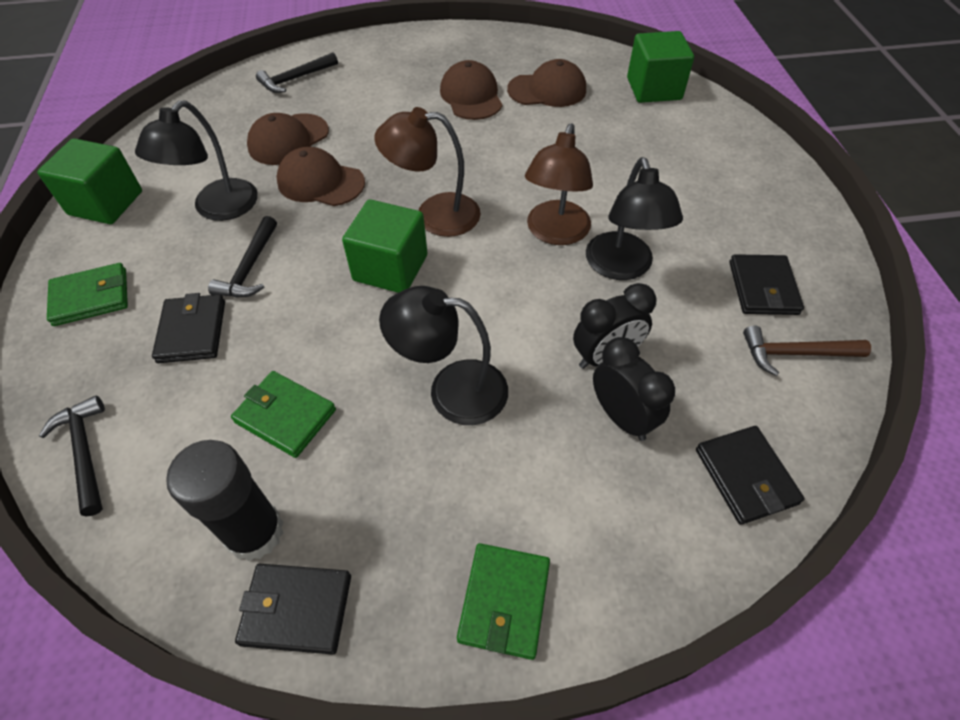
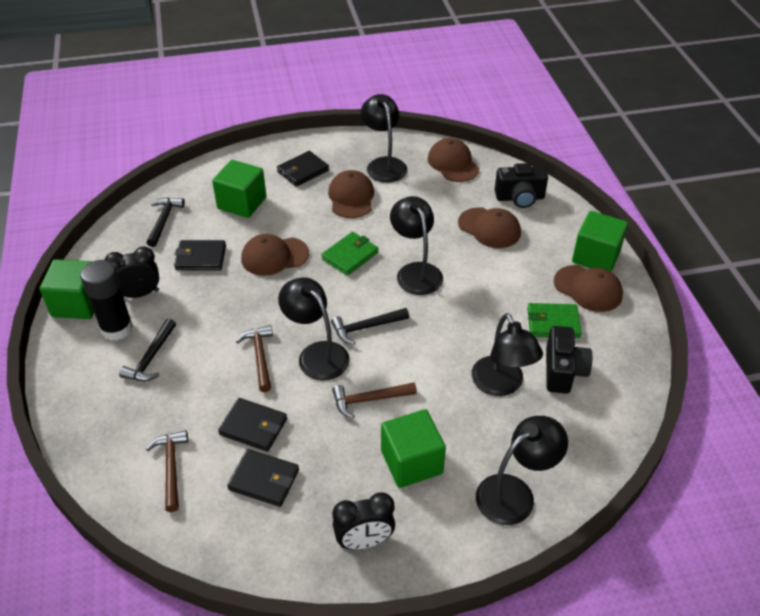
black camera: 0 -> 2
black lamp: 3 -> 5
brown cap: 4 -> 5
brown hammer: 1 -> 3
brown lamp: 2 -> 0
green cube: 3 -> 4
green wallet: 3 -> 2

